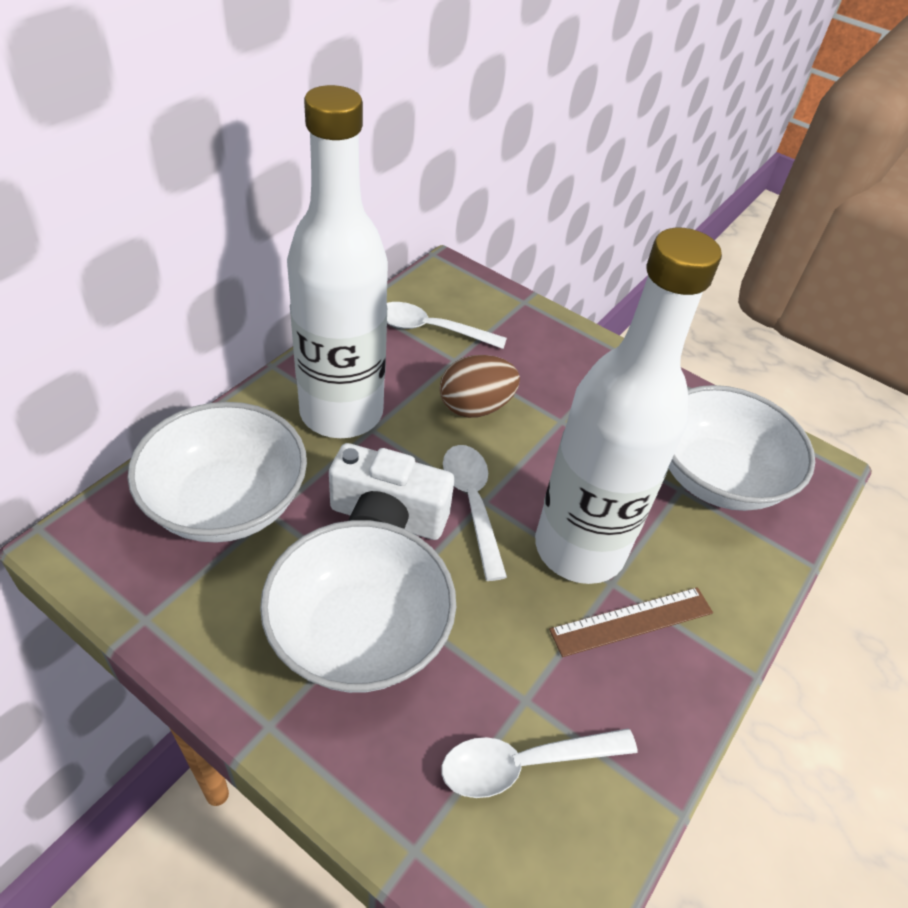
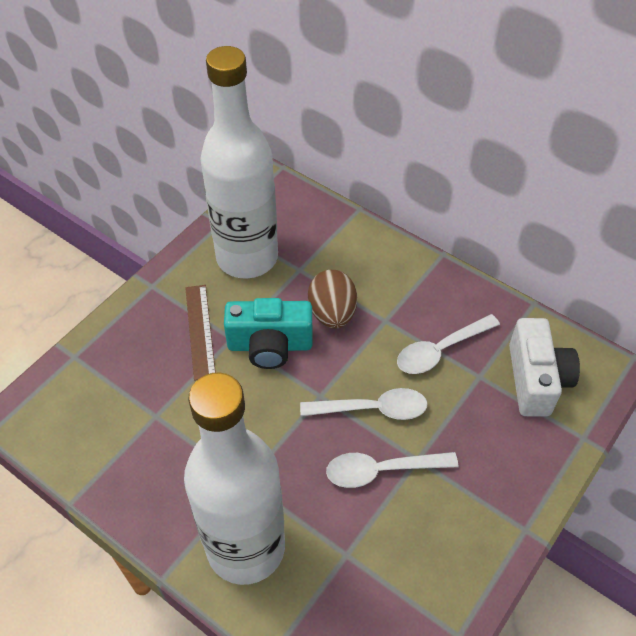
turquoise camera: 0 -> 1
white bowl: 3 -> 0

